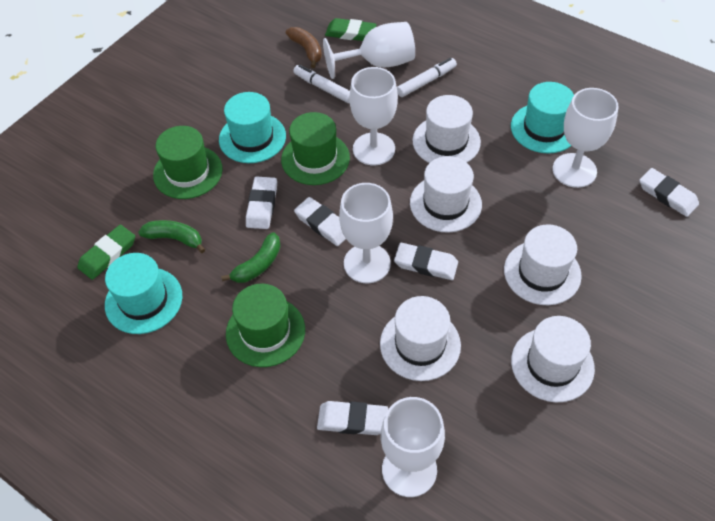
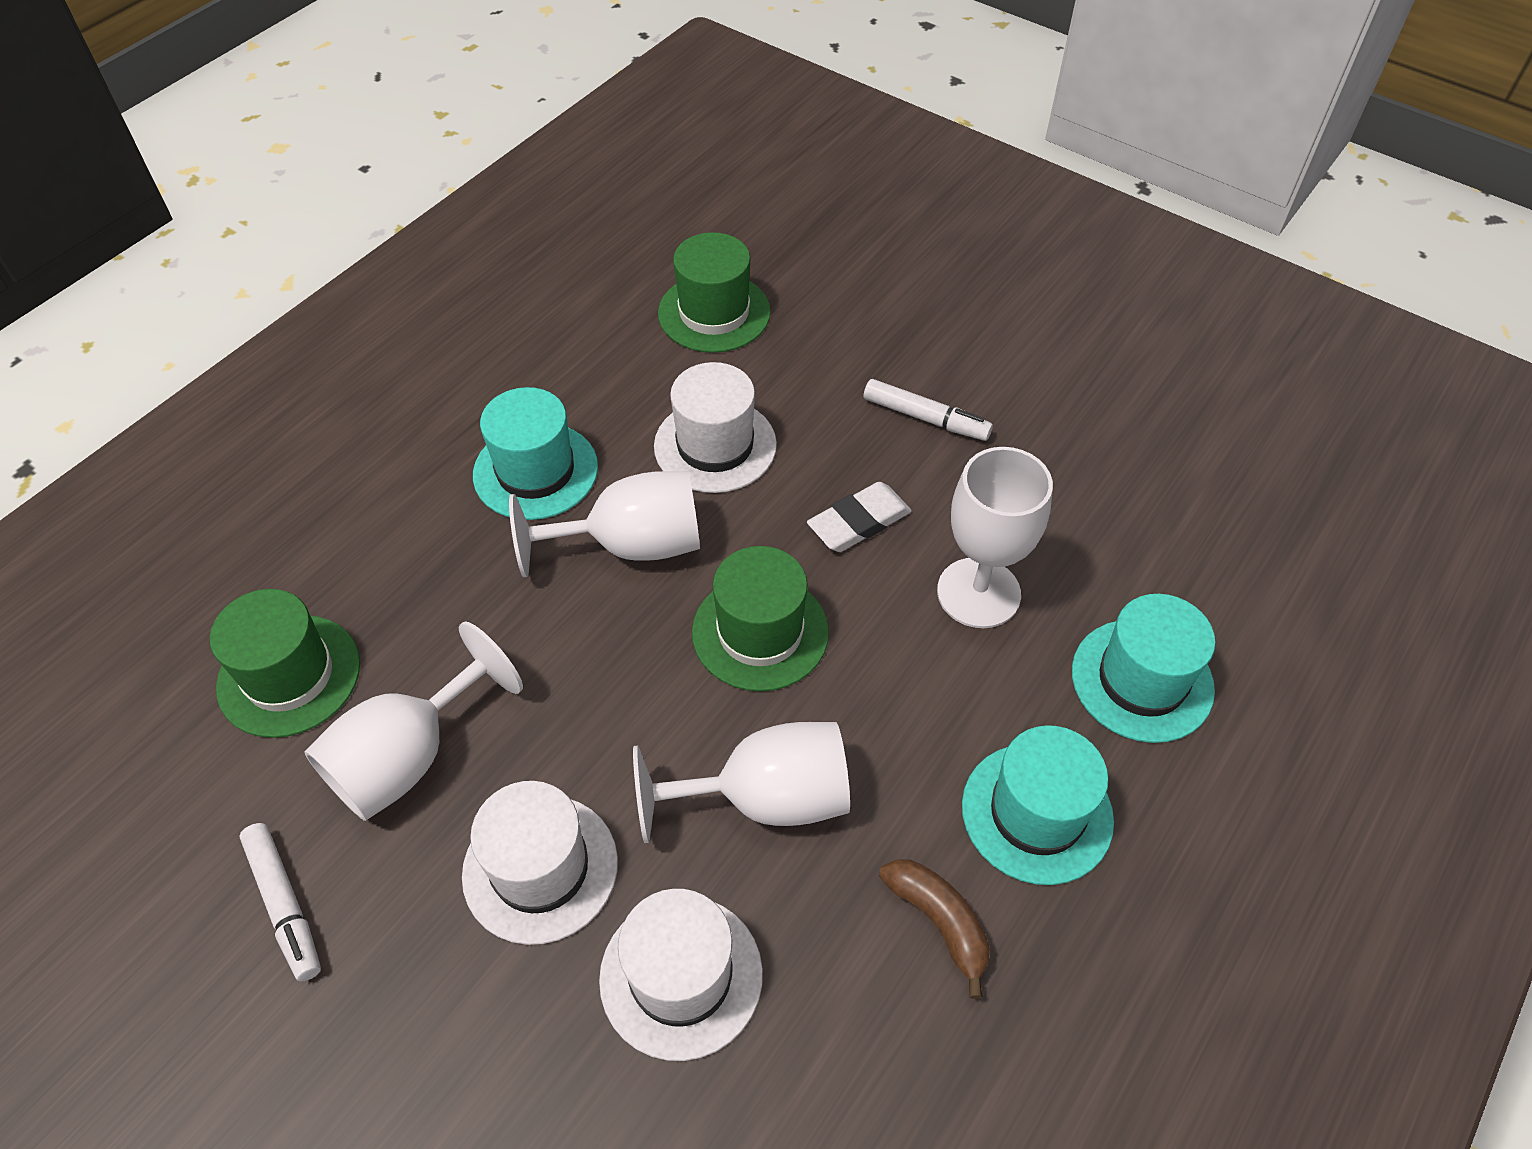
green banana: 2 -> 0
green eraser: 2 -> 0
white eraser: 5 -> 1
white goblet: 5 -> 4
white hat: 5 -> 3

